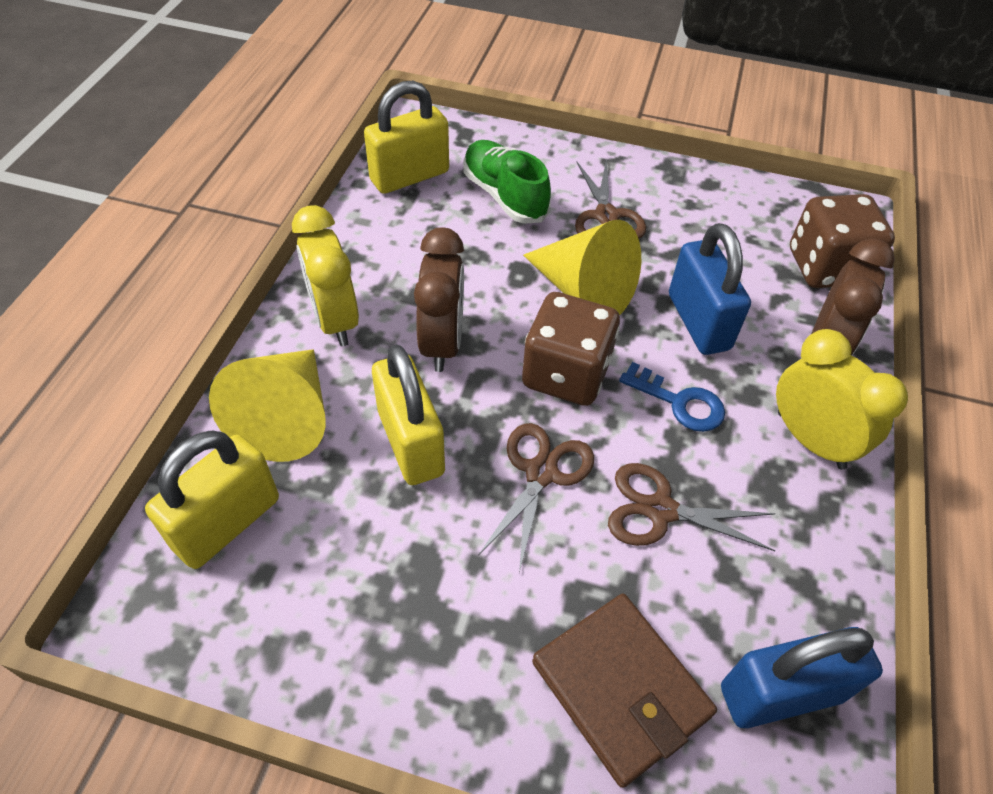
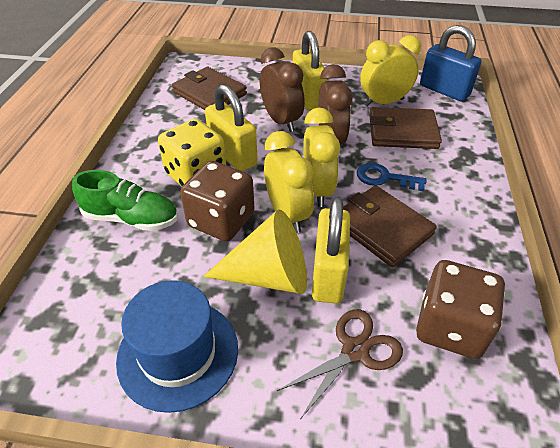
blue hat: 0 -> 1
blue padlock: 2 -> 1
brown scissors: 3 -> 1
brown wallet: 1 -> 3
yellow clock: 2 -> 3
yellow cone: 2 -> 1
yellow dice: 0 -> 1

